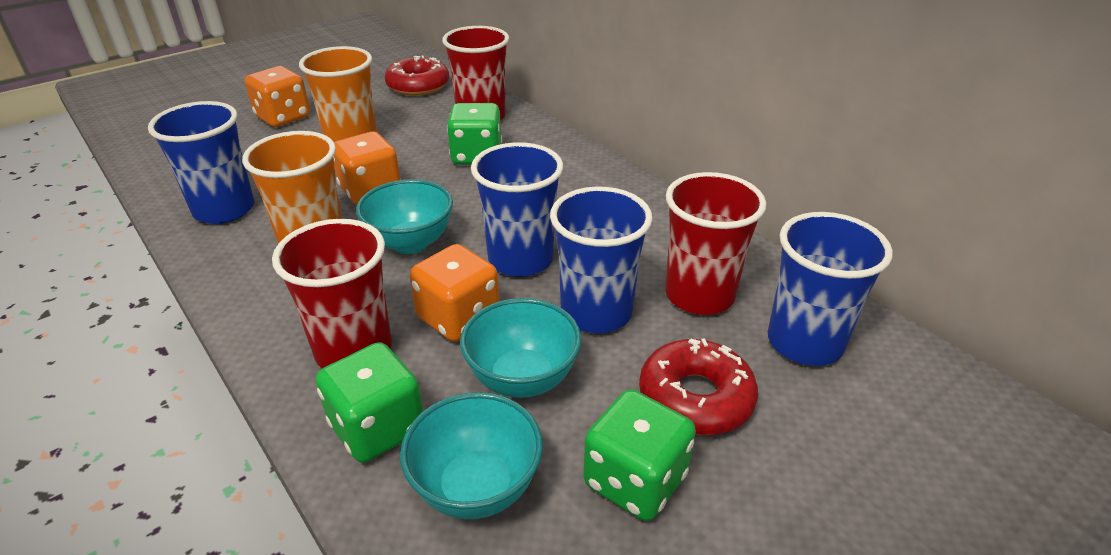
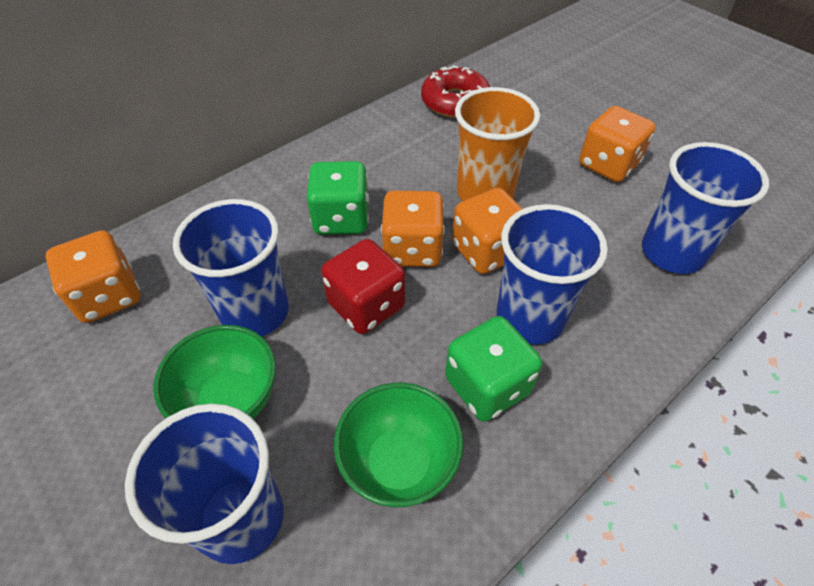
green bowl: 0 -> 2
green dice: 3 -> 2
orange cup: 2 -> 1
orange dice: 3 -> 4
red cup: 3 -> 0
red dice: 0 -> 1
red donut: 2 -> 1
turquoise bowl: 3 -> 0

